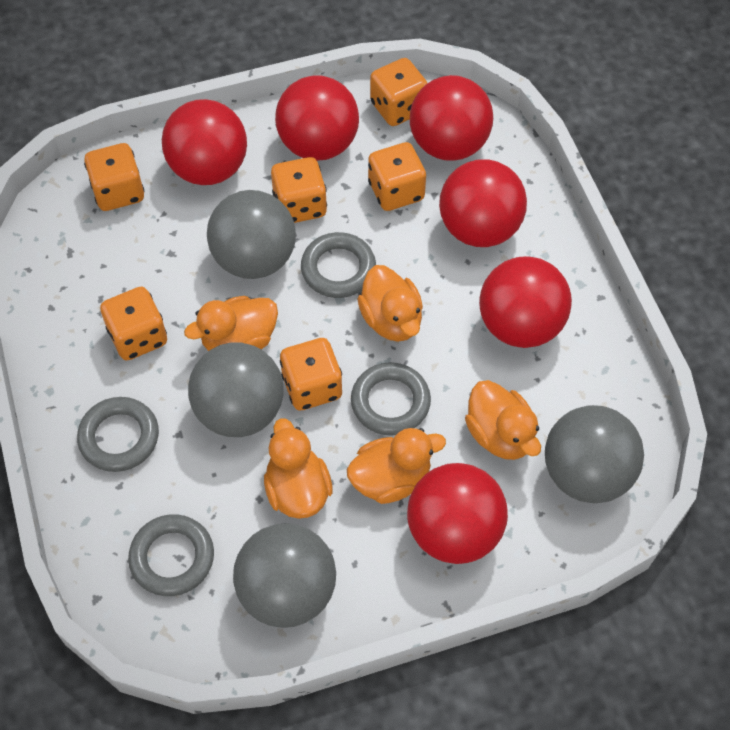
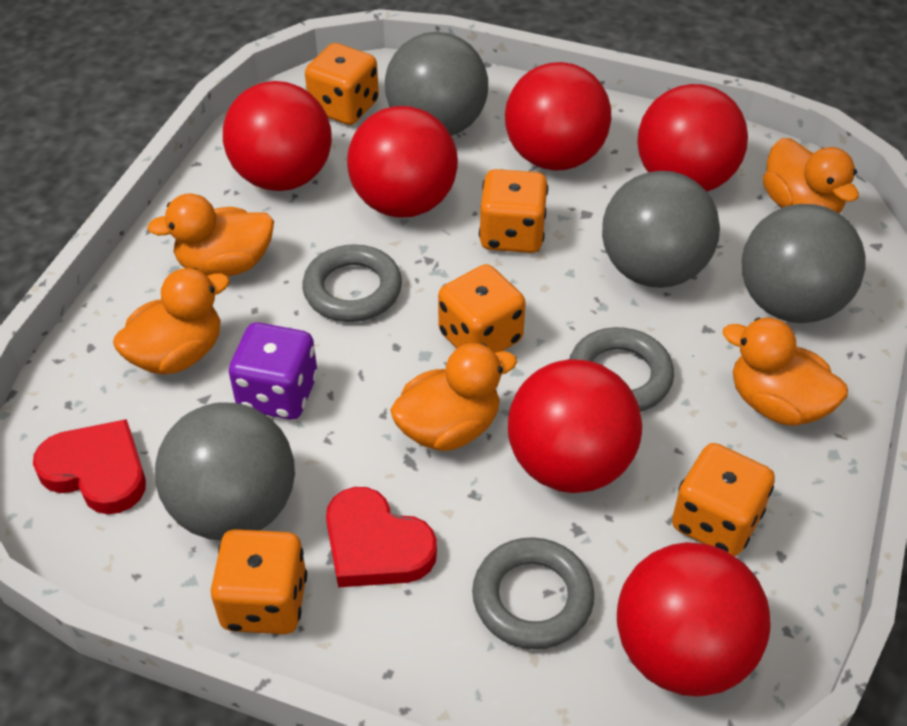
grey ring: 4 -> 3
orange dice: 6 -> 5
purple dice: 0 -> 1
red heart: 0 -> 2

